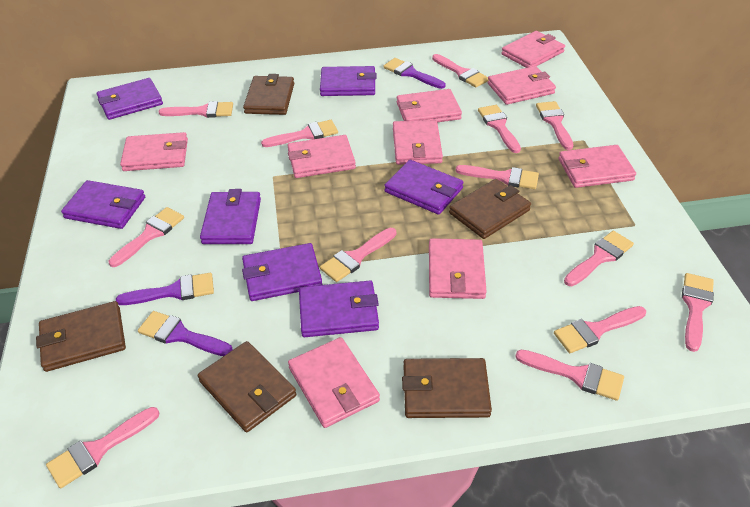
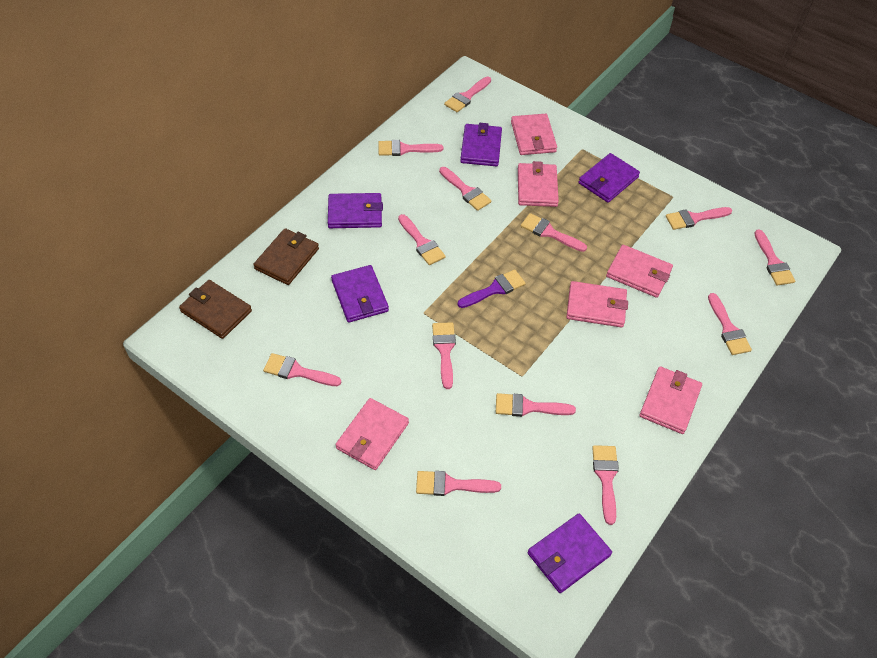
brown wallet: 5 -> 2
pink wallet: 9 -> 6
purple brush: 3 -> 1
purple wallet: 7 -> 5

